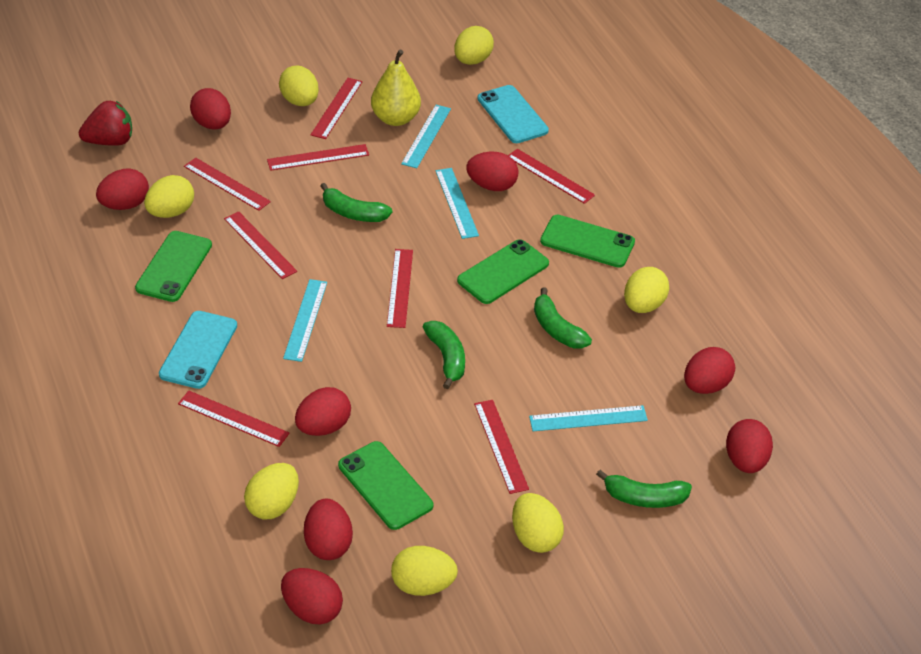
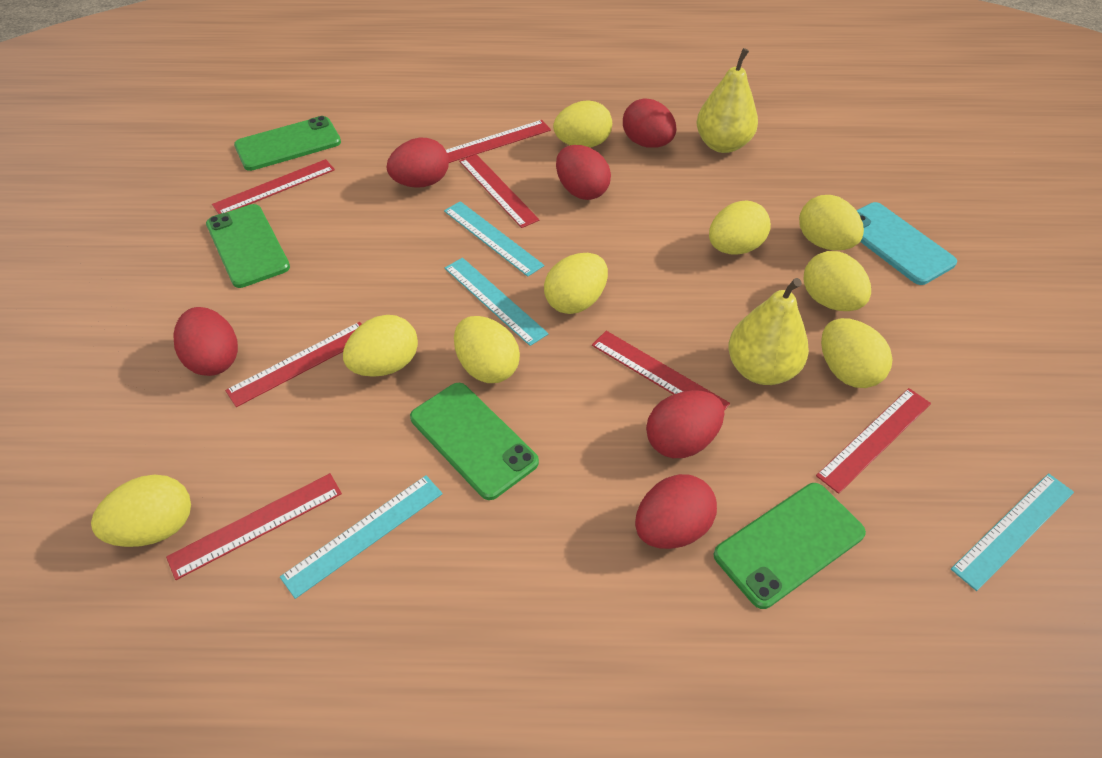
green banana: 4 -> 0
red egg: 8 -> 6
red ruler: 8 -> 7
red strawberry: 1 -> 0
turquoise phone: 2 -> 1
yellow egg: 7 -> 9
yellow pear: 1 -> 2

